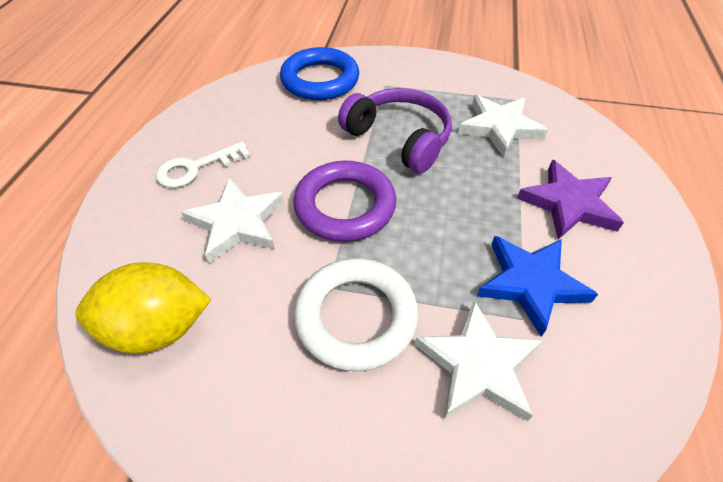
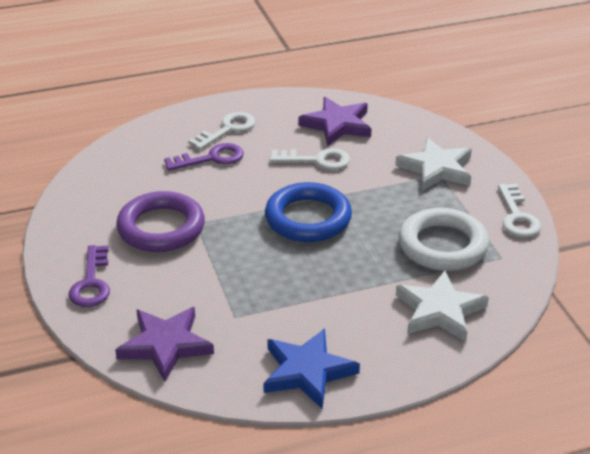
purple headphones: 1 -> 0
purple key: 0 -> 2
purple star: 1 -> 2
white key: 1 -> 3
white star: 3 -> 2
yellow lemon: 1 -> 0

